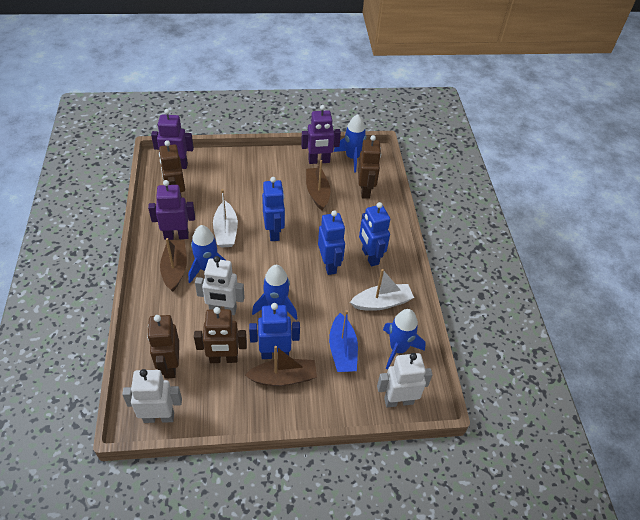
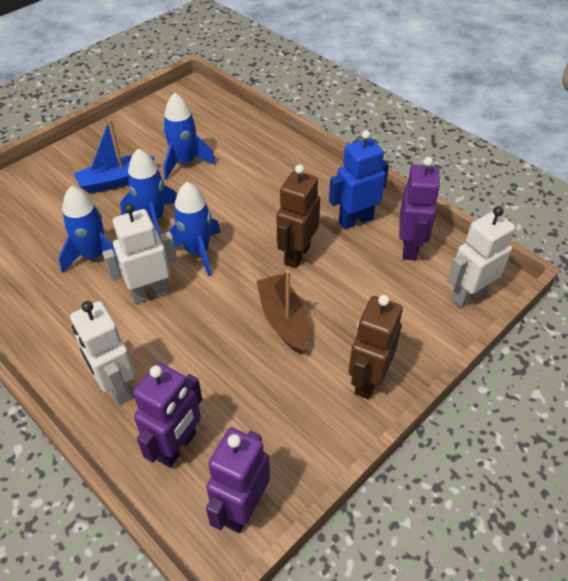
blue robot: 4 -> 1
brown boat: 3 -> 1
brown robot: 4 -> 2
white boat: 2 -> 0

